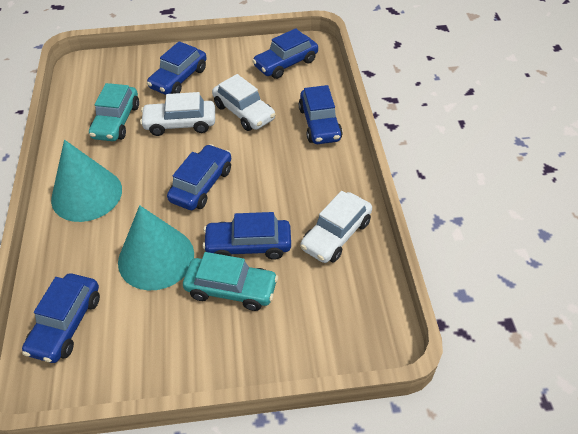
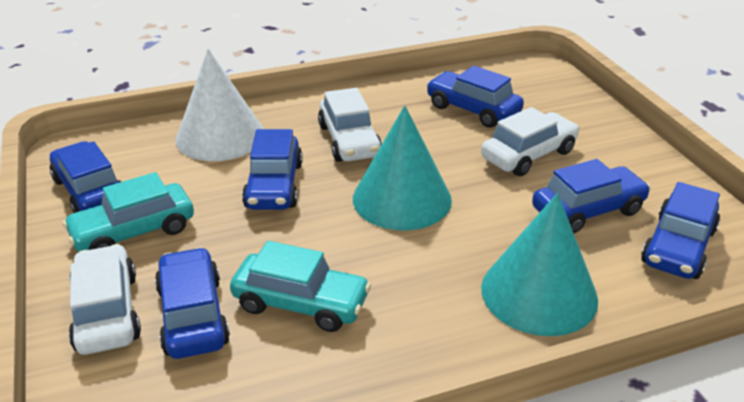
white cone: 0 -> 1

